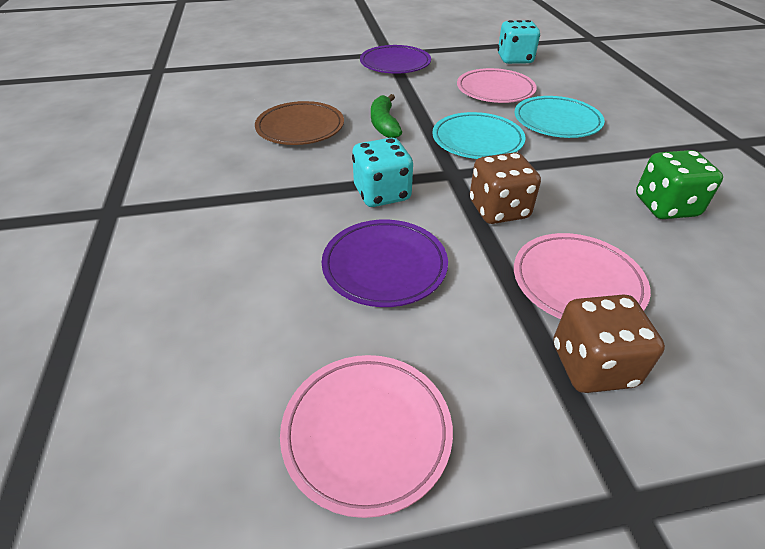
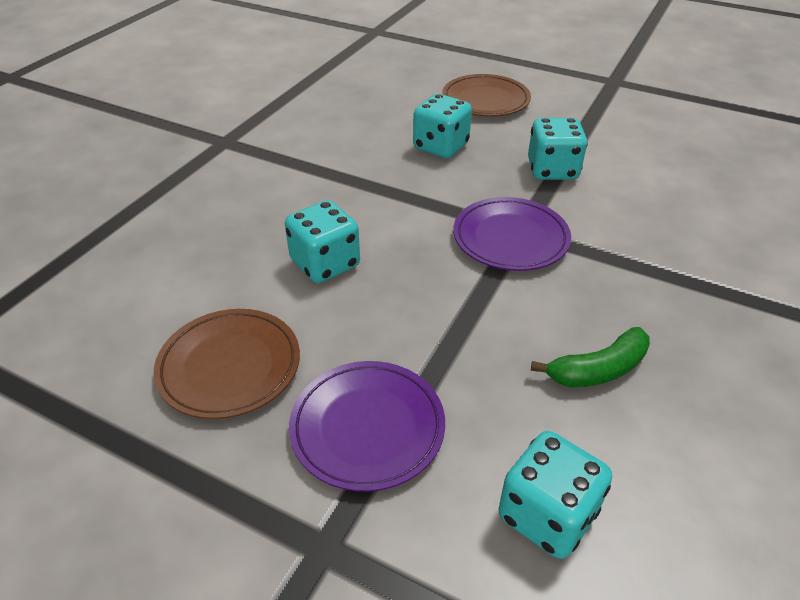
brown dice: 2 -> 0
brown plate: 1 -> 2
green dice: 1 -> 0
pink plate: 3 -> 0
turquoise dice: 2 -> 4
turquoise plate: 2 -> 0

